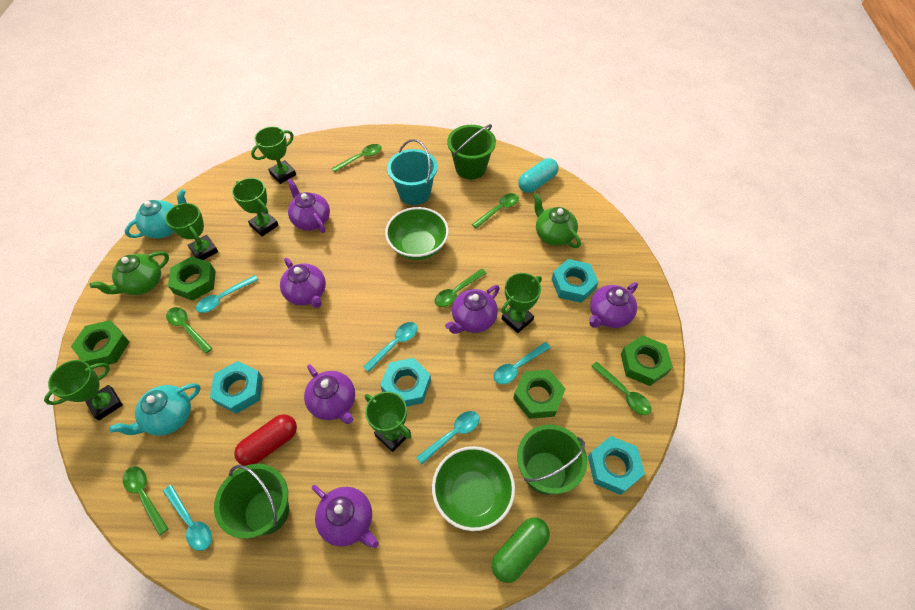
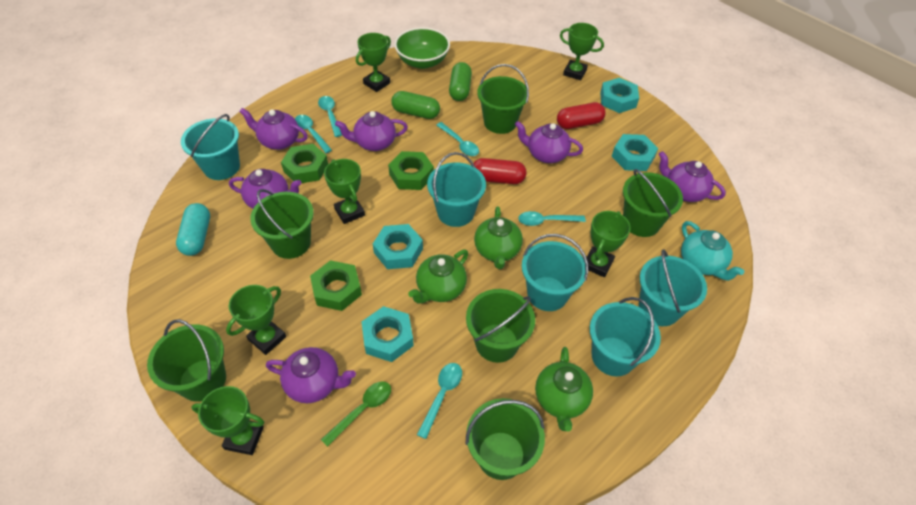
green bowl: 2 -> 1
green bucket: 3 -> 6
green capsule: 1 -> 2
green nut: 4 -> 3
green spoon: 6 -> 1
green teapot: 2 -> 3
red capsule: 1 -> 2
turquoise bucket: 1 -> 5
turquoise teapot: 2 -> 1

